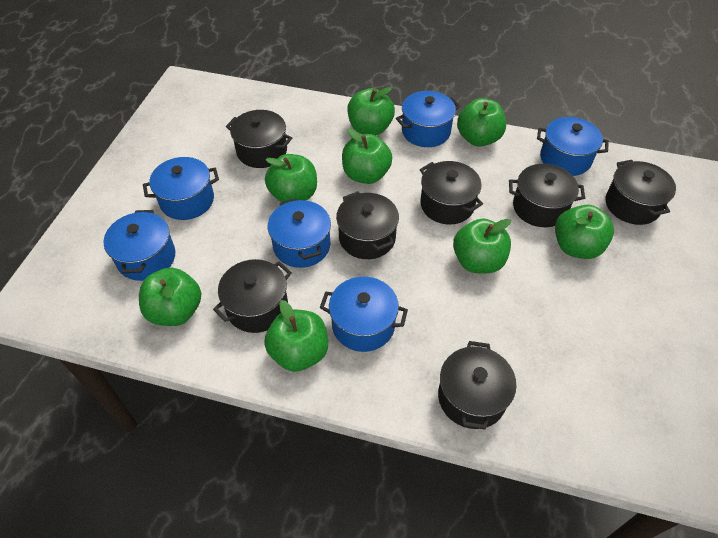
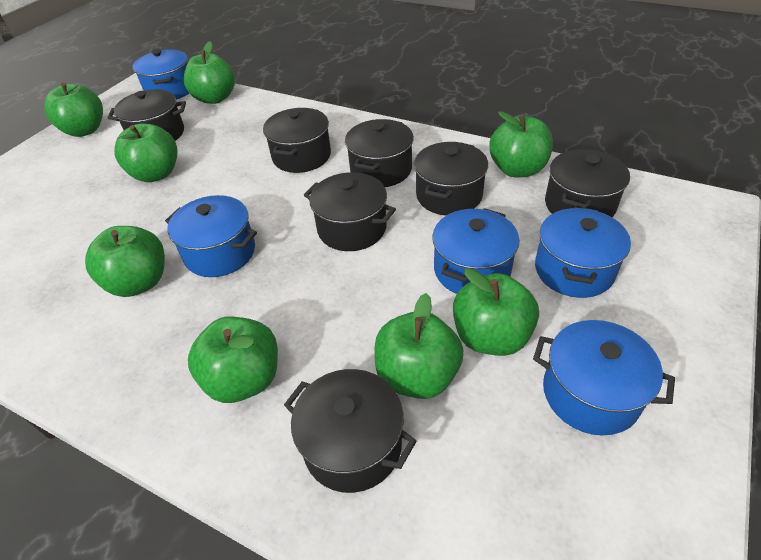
blue pot: 6 -> 5

